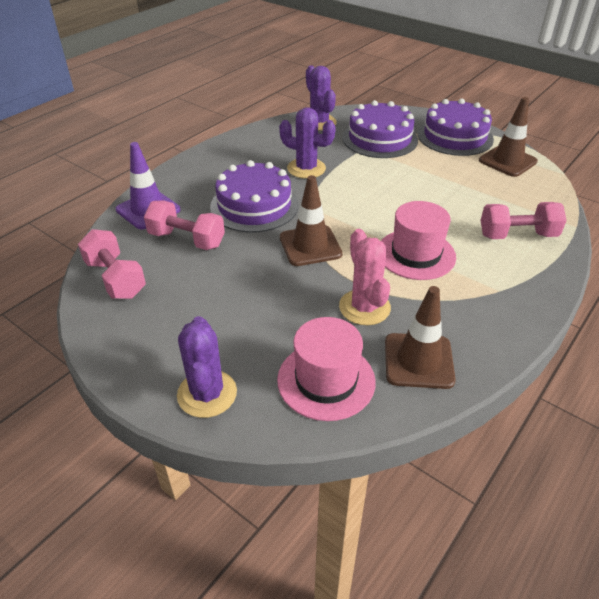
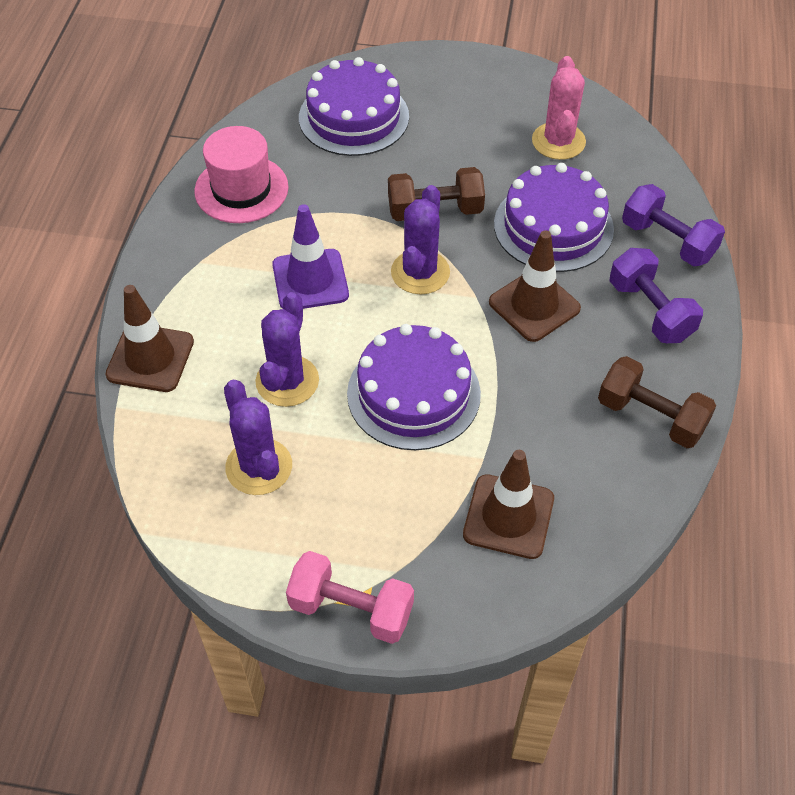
brown dumbbell: 0 -> 2
pink dumbbell: 3 -> 1
pink hat: 2 -> 1
purple dumbbell: 0 -> 2

